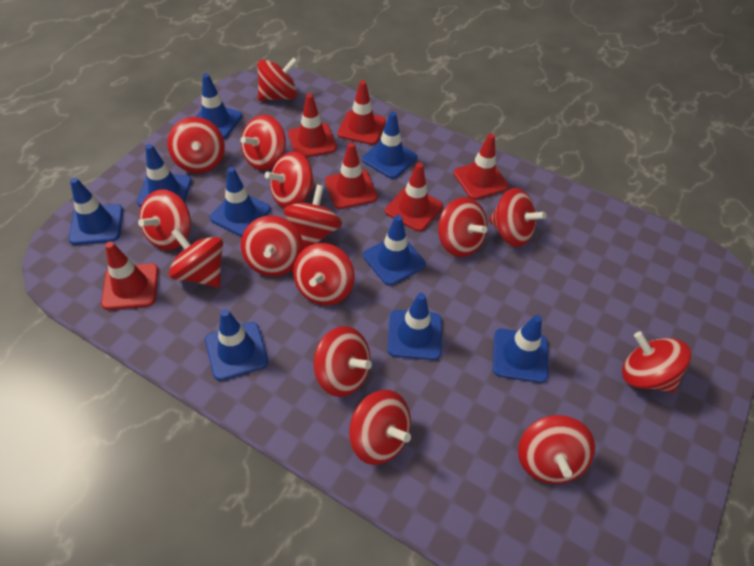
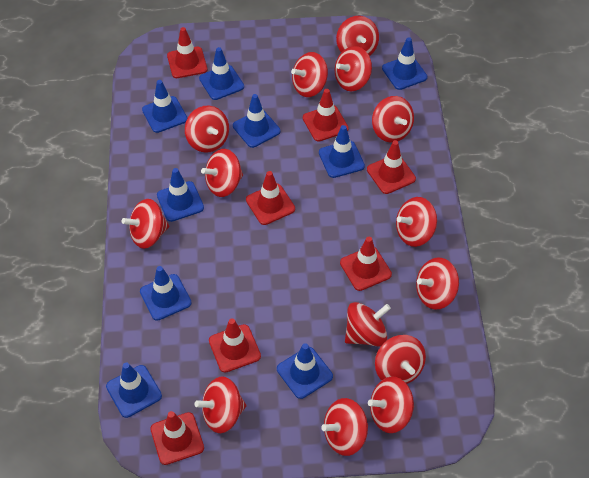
red spinning top: 15 -> 14
red traffic cone: 6 -> 7

